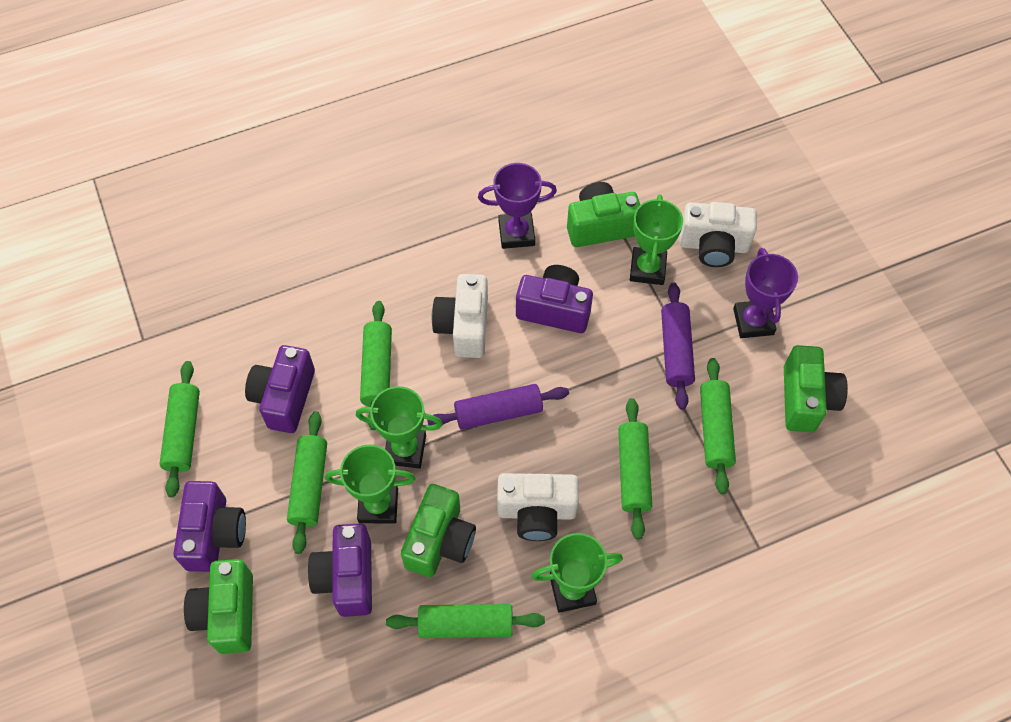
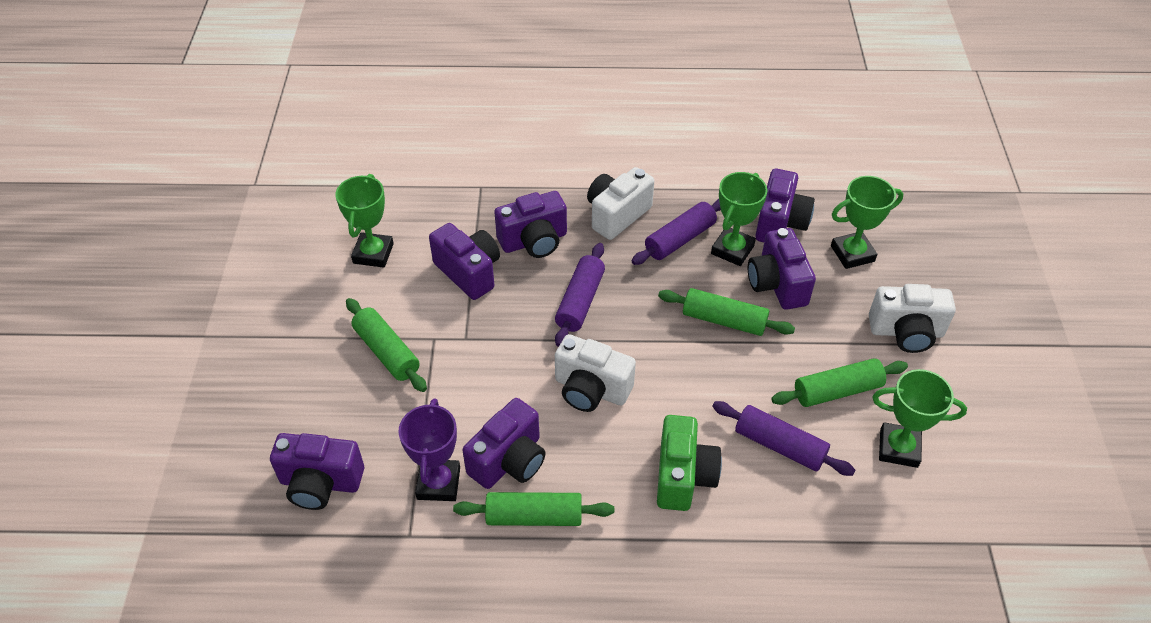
green camera: 4 -> 1
green rolling pin: 6 -> 4
purple camera: 4 -> 6
purple rolling pin: 2 -> 3
purple trophy: 2 -> 1

